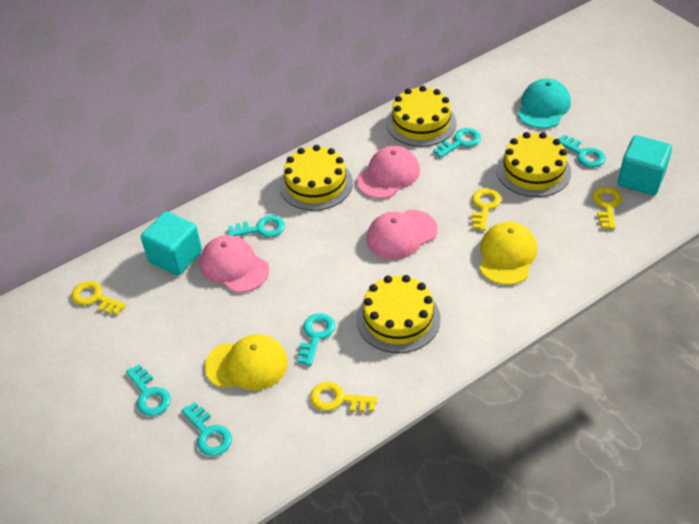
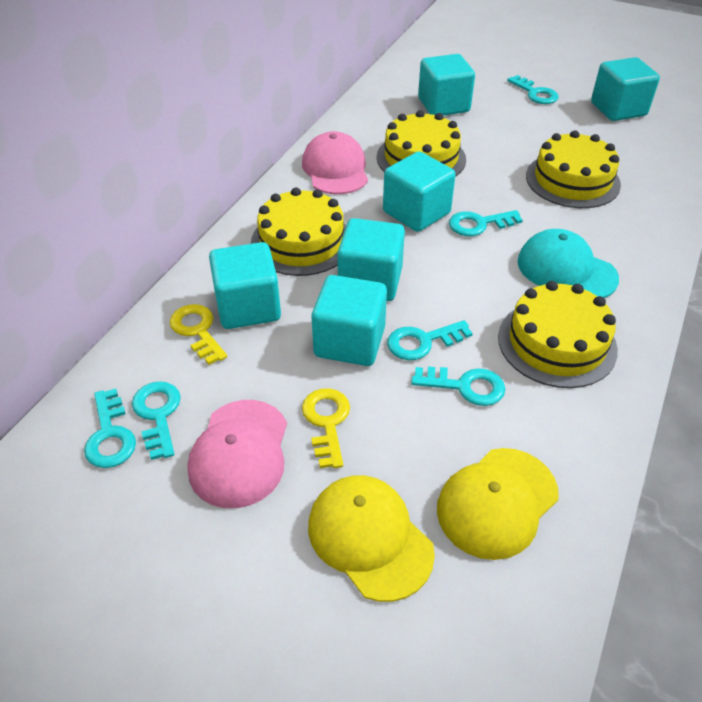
pink cap: 3 -> 2
turquoise cube: 2 -> 6
yellow key: 4 -> 2

